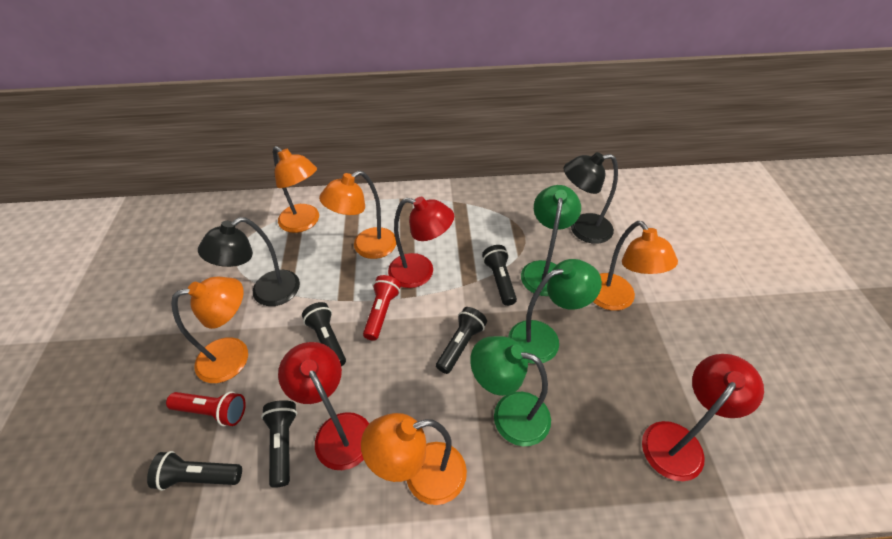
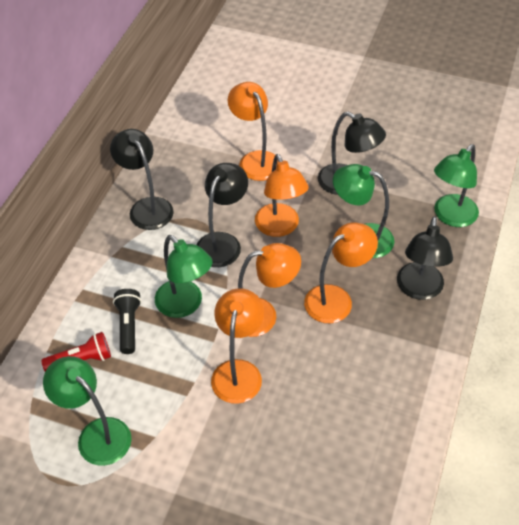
black flashlight: 5 -> 1
black lamp: 2 -> 4
green lamp: 3 -> 4
red flashlight: 2 -> 1
red lamp: 3 -> 0

